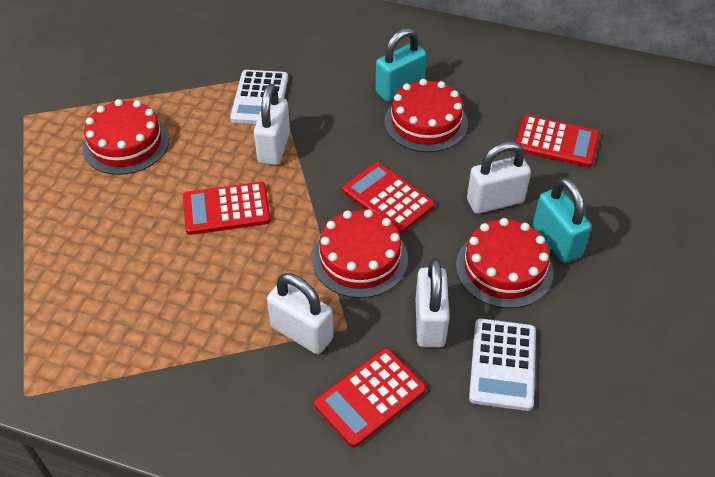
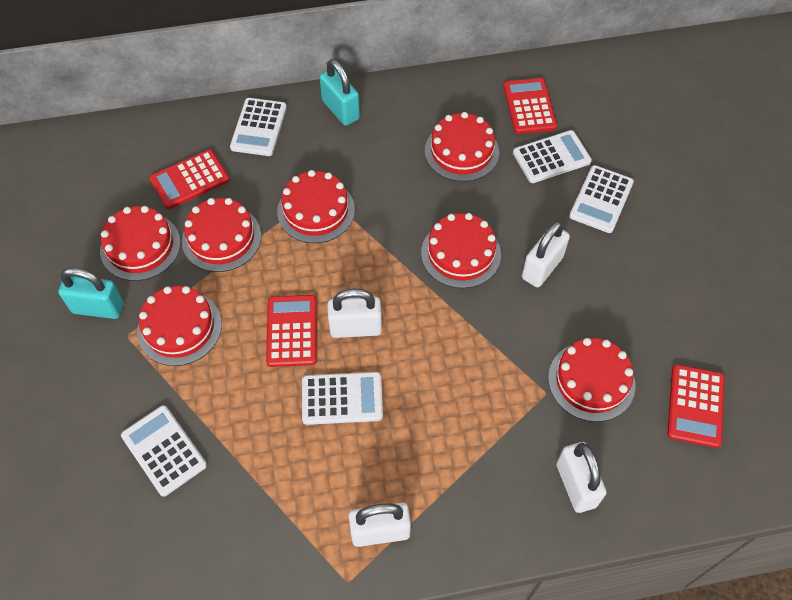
red cake: 4 -> 7
white calculator: 2 -> 5

